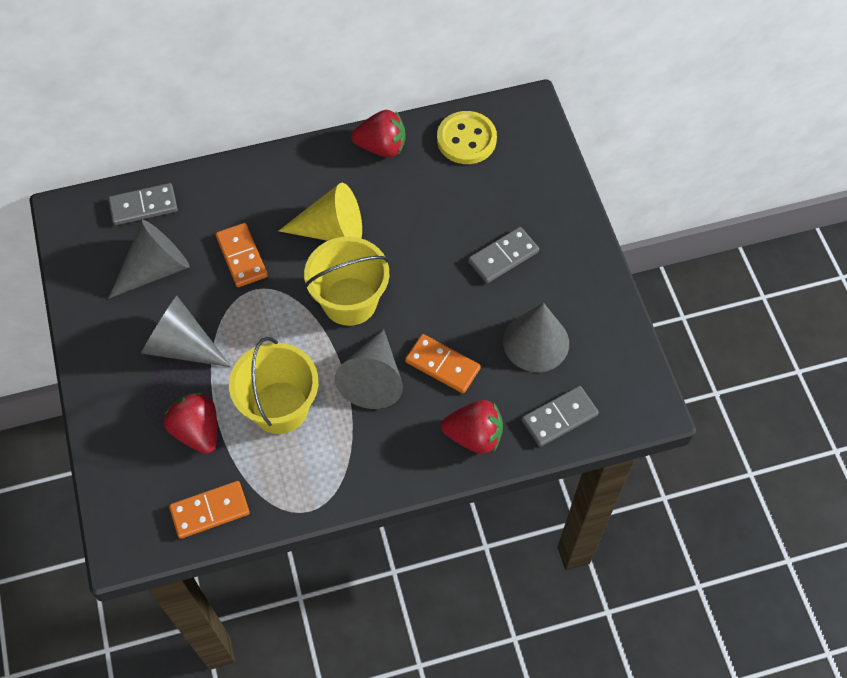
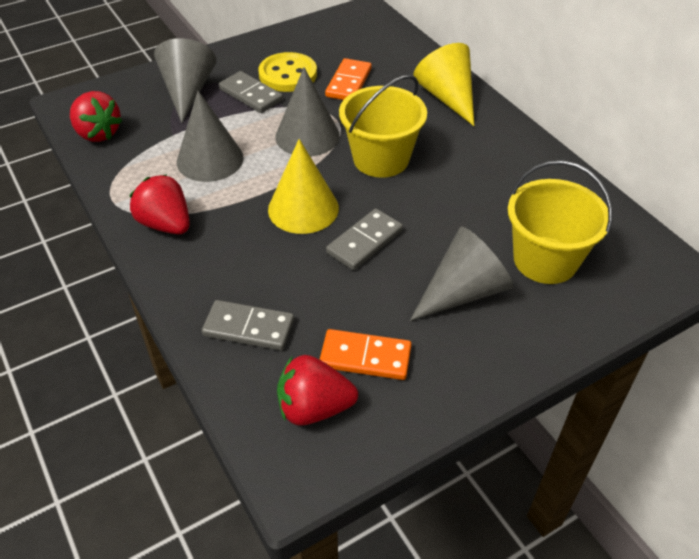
orange domino: 3 -> 2
yellow cone: 1 -> 2

